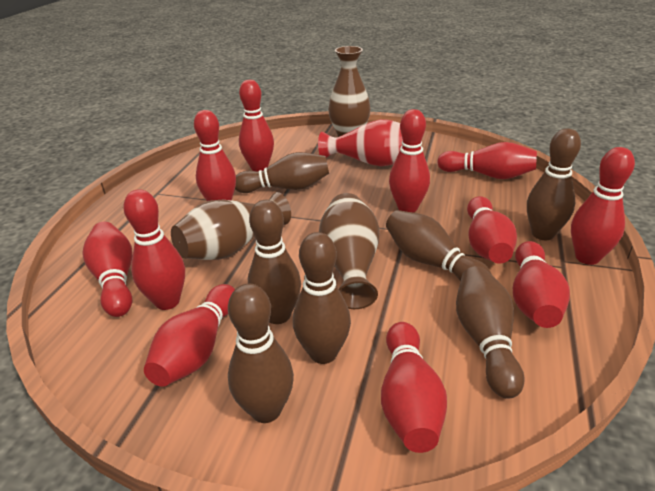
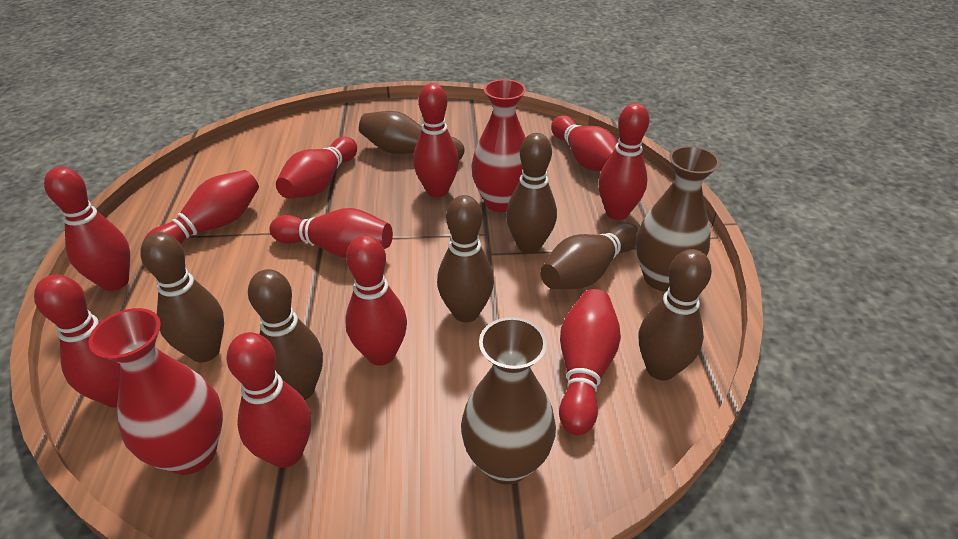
brown vase: 3 -> 2
red vase: 1 -> 2

